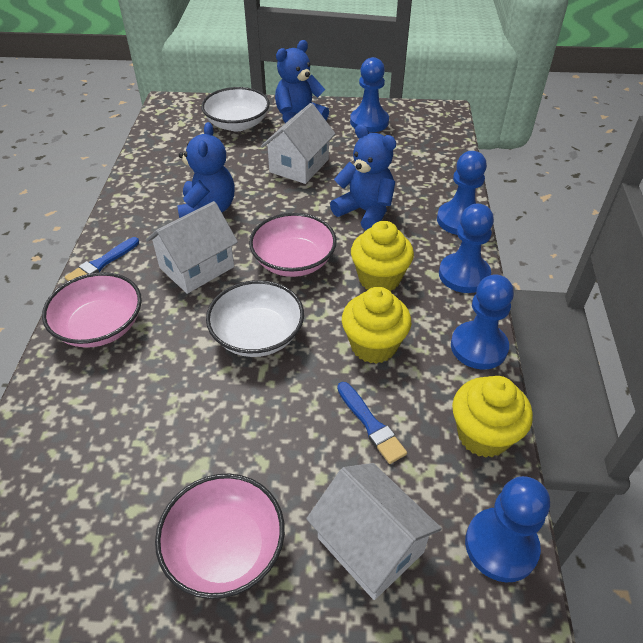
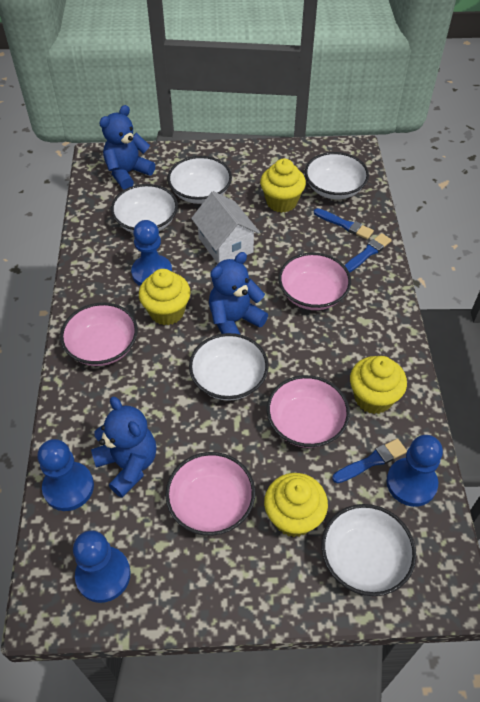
blue brush: 2 -> 3
blue pawn: 5 -> 4
pink bowl: 3 -> 4
white bowl: 2 -> 5
white house: 3 -> 1
yellow cupcake: 3 -> 4

